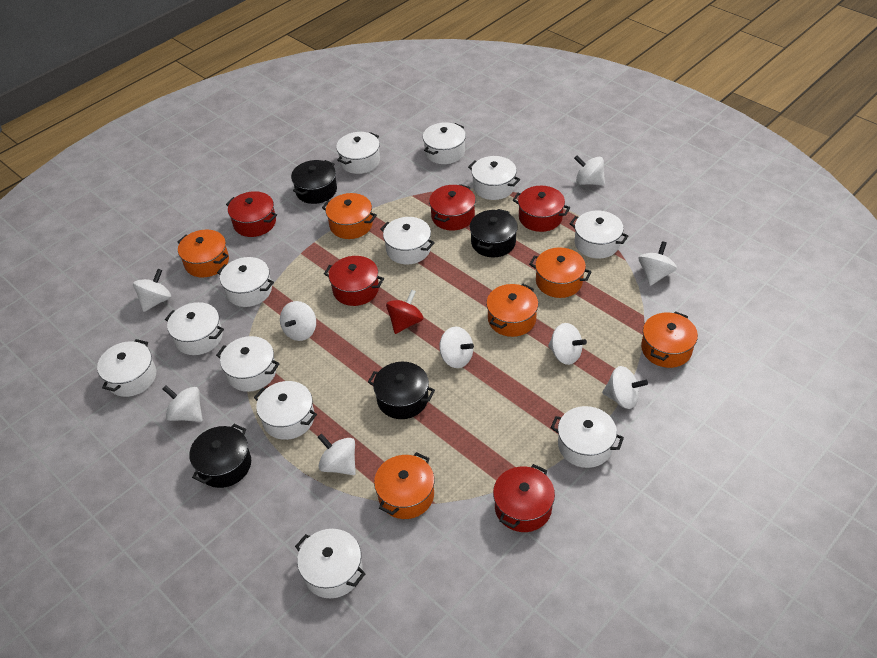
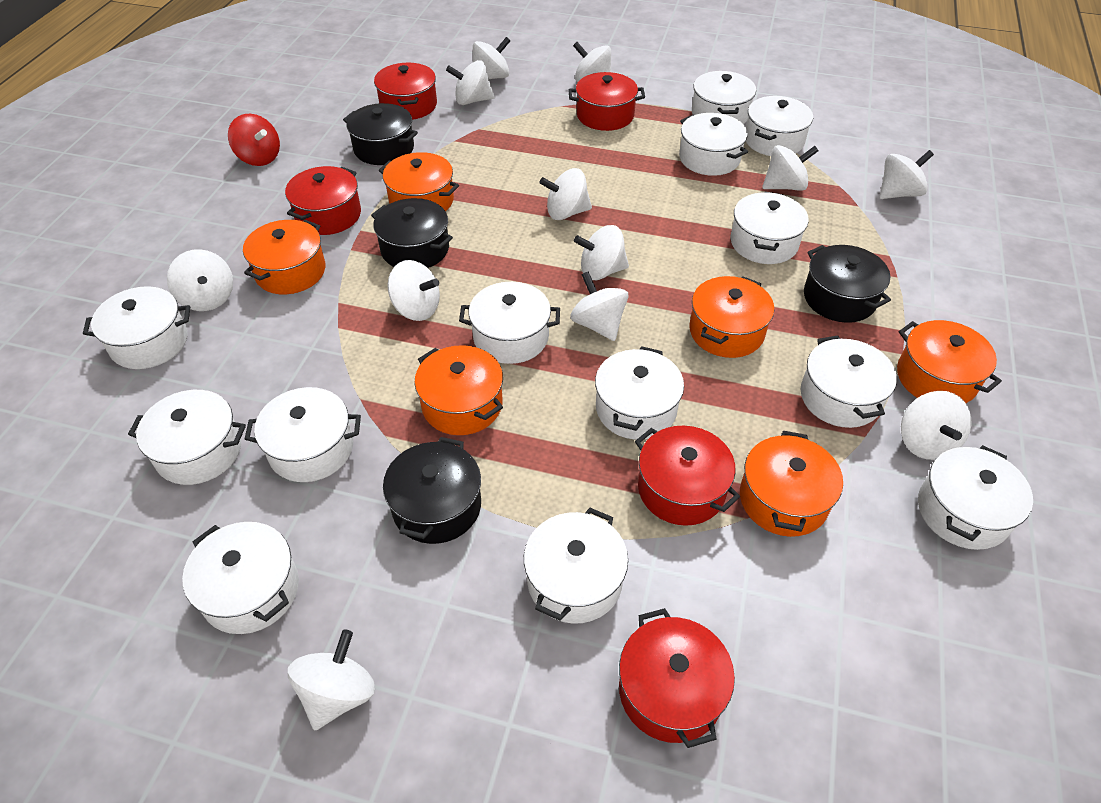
white pot: 12 -> 13
white spinning top: 9 -> 12

